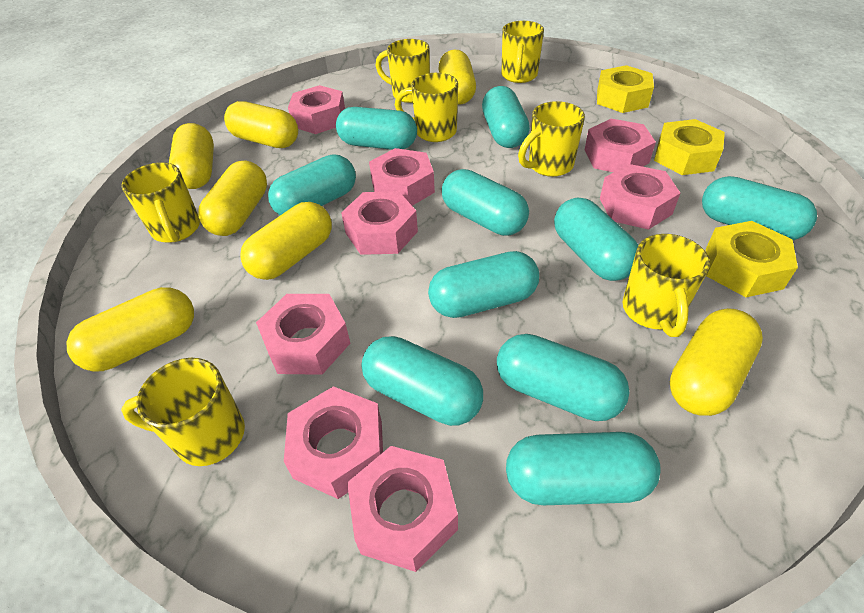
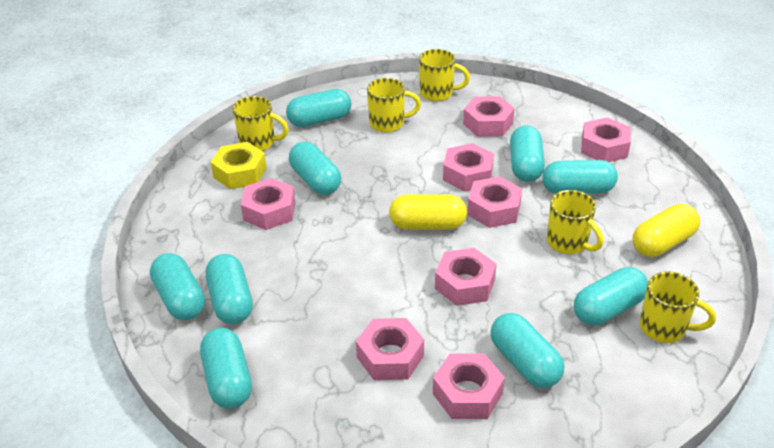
turquoise capsule: 10 -> 9
yellow capsule: 7 -> 2
yellow mug: 7 -> 5
yellow nut: 3 -> 1

